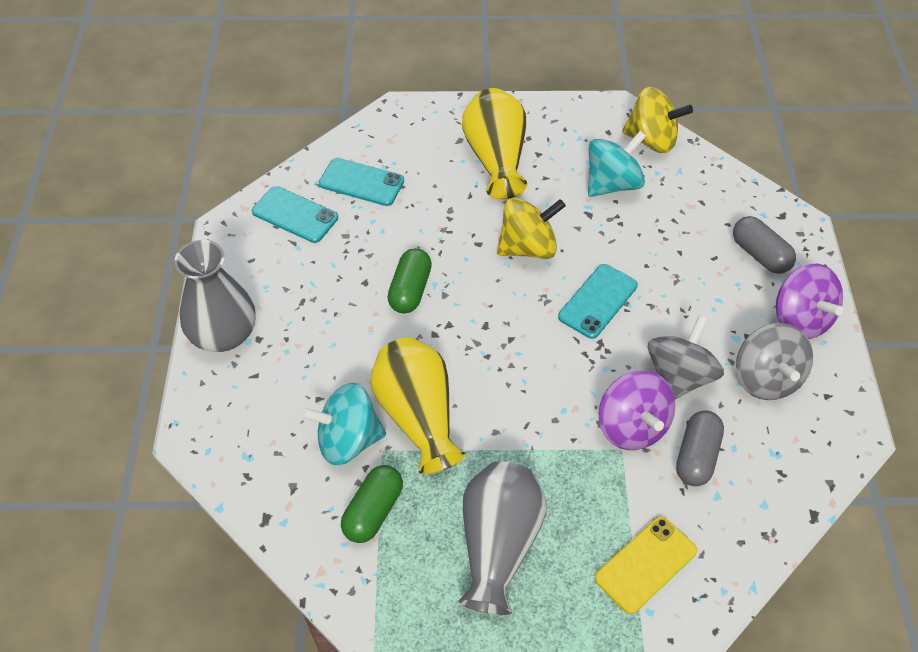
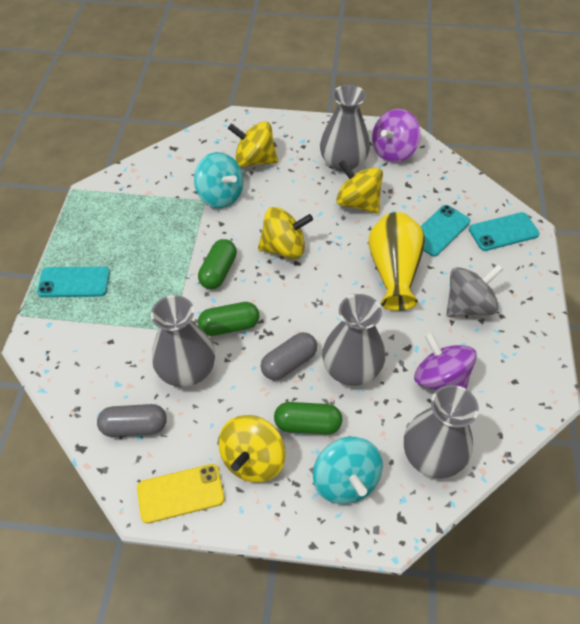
green capsule: 2 -> 3
grey spinning top: 2 -> 1
grey vase: 2 -> 4
yellow spinning top: 2 -> 4
yellow vase: 2 -> 1

